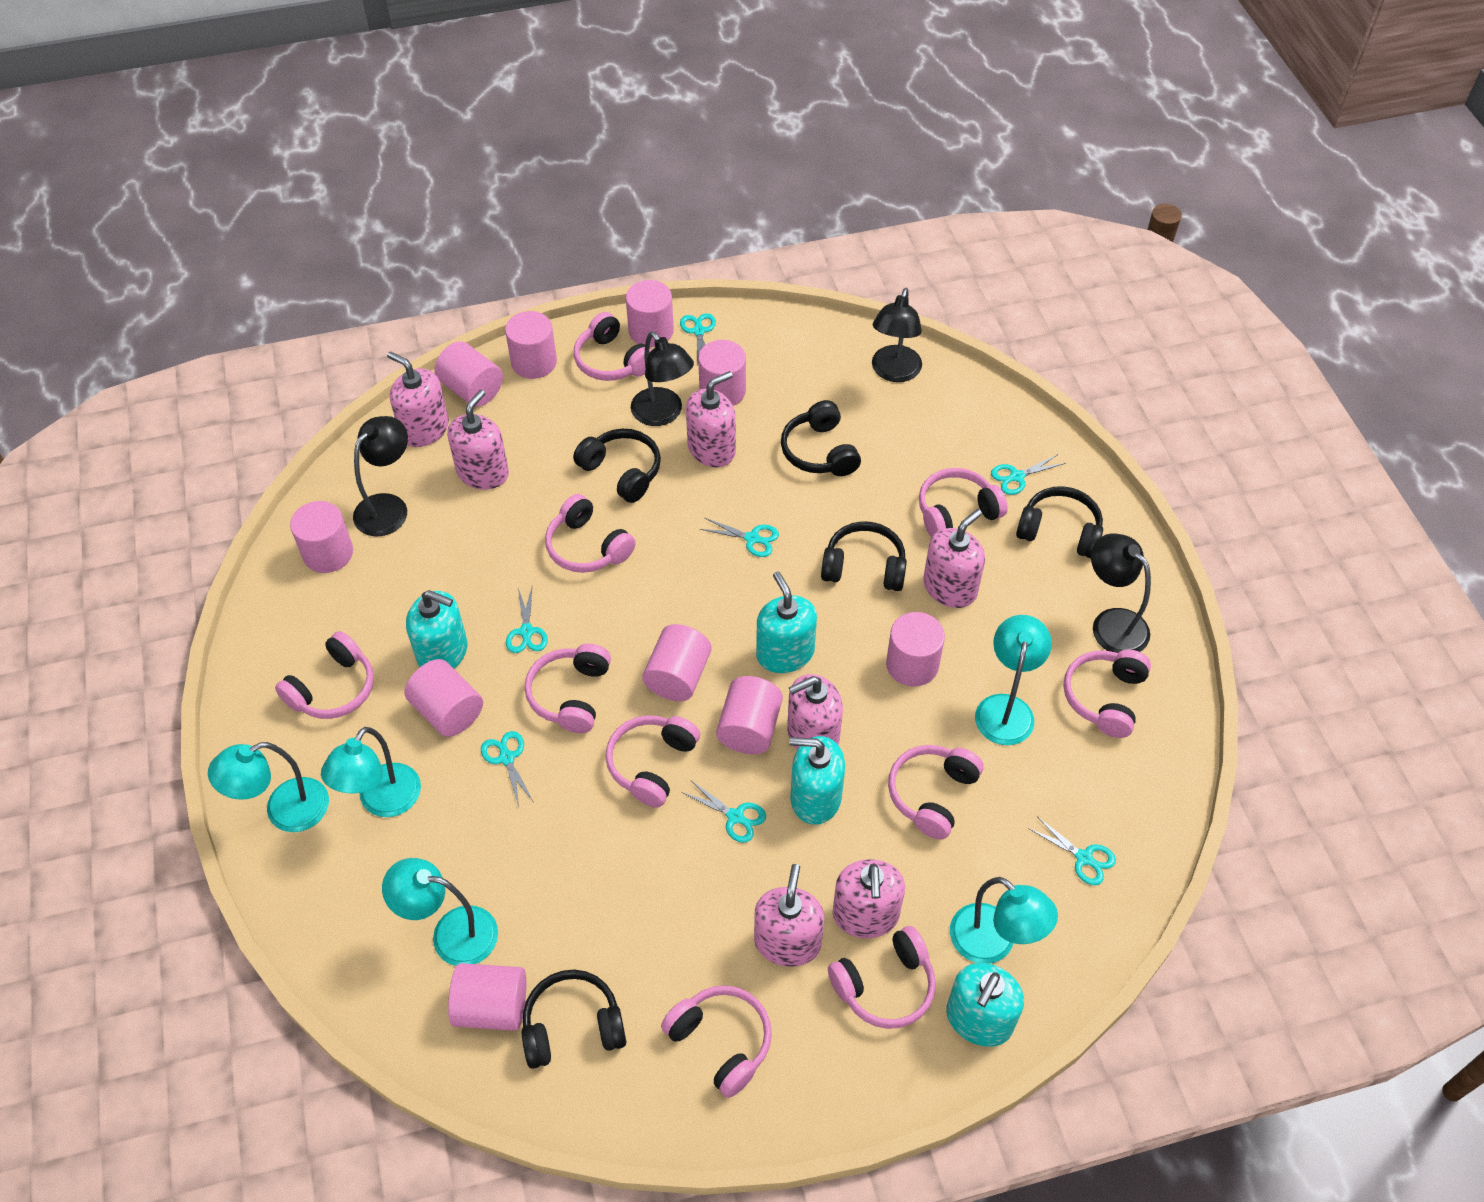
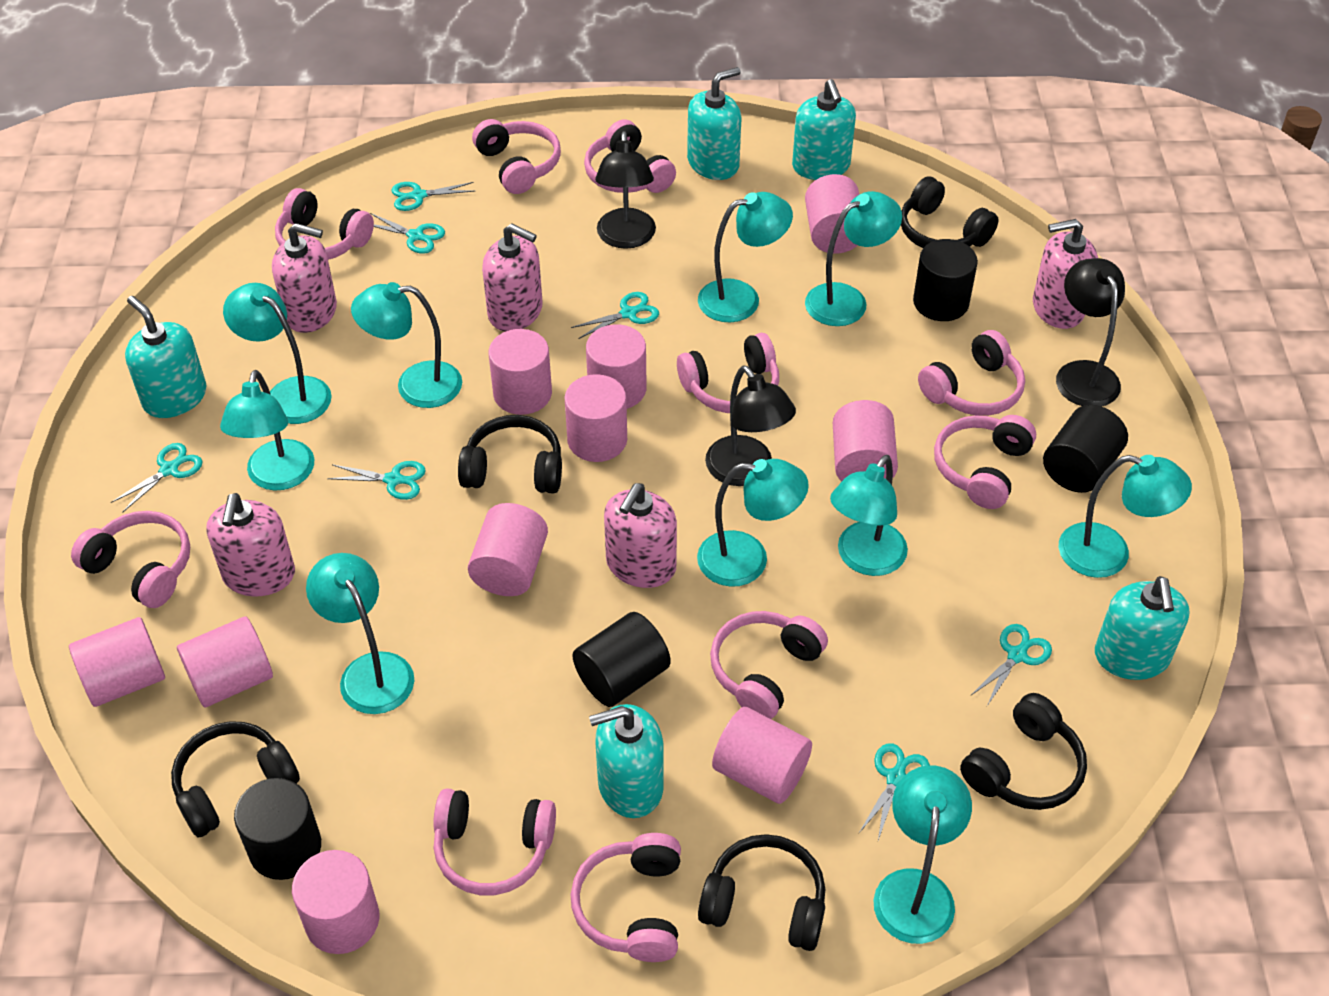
black cylinder: 0 -> 4
black lamp: 4 -> 3
pink soap dispenser: 7 -> 5
turquoise lamp: 5 -> 10
turquoise soap dispenser: 4 -> 5

